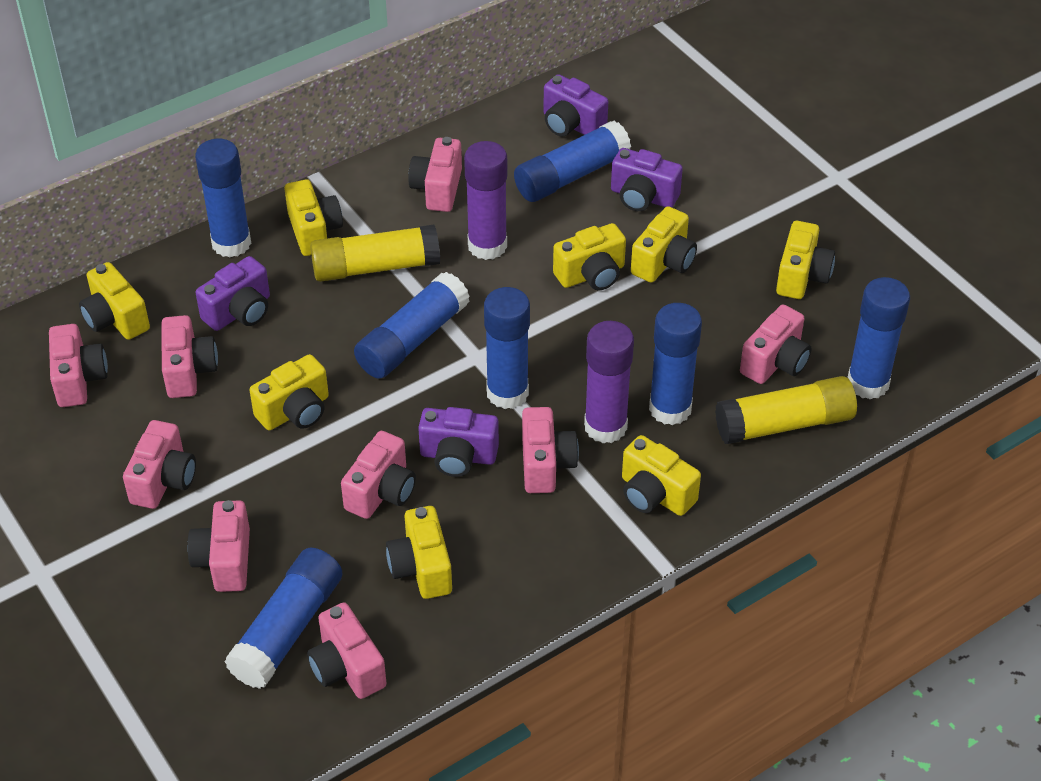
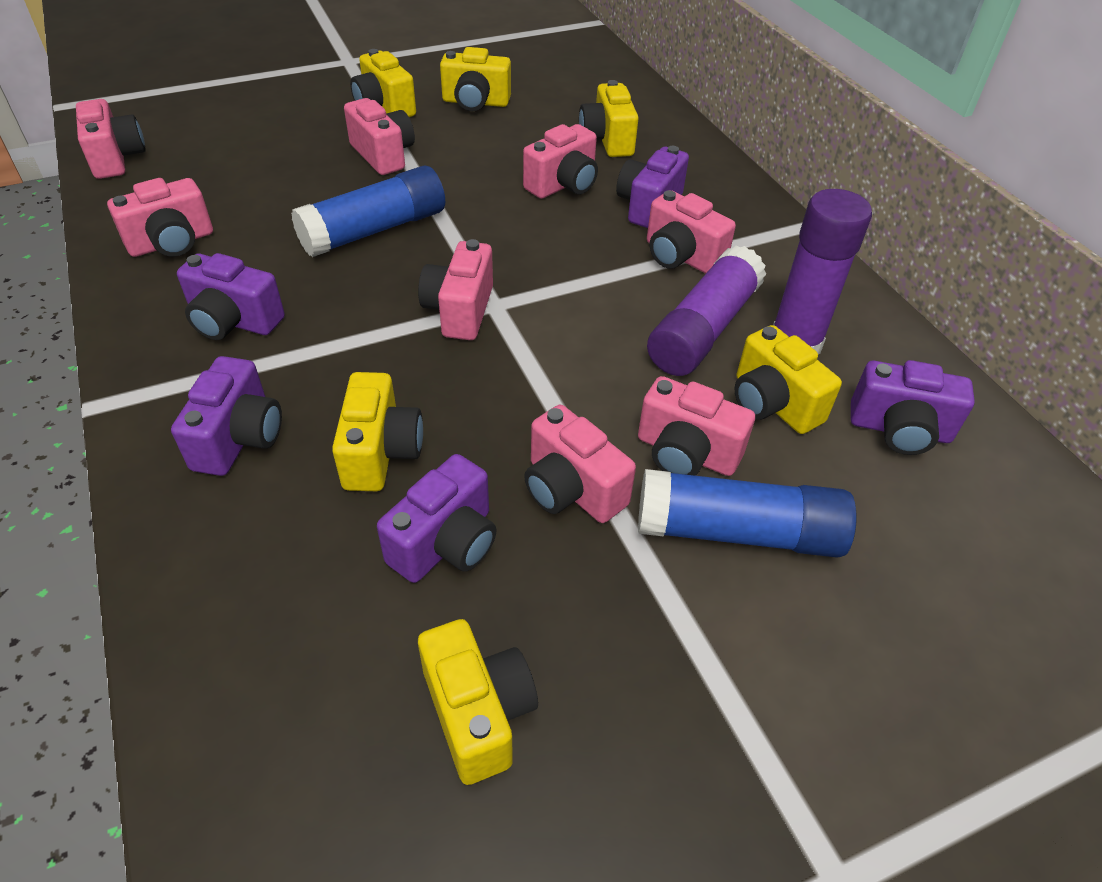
blue glue stick: 7 -> 2
pink camera: 9 -> 8
purple camera: 4 -> 5
yellow camera: 8 -> 6
yellow glue stick: 2 -> 0

